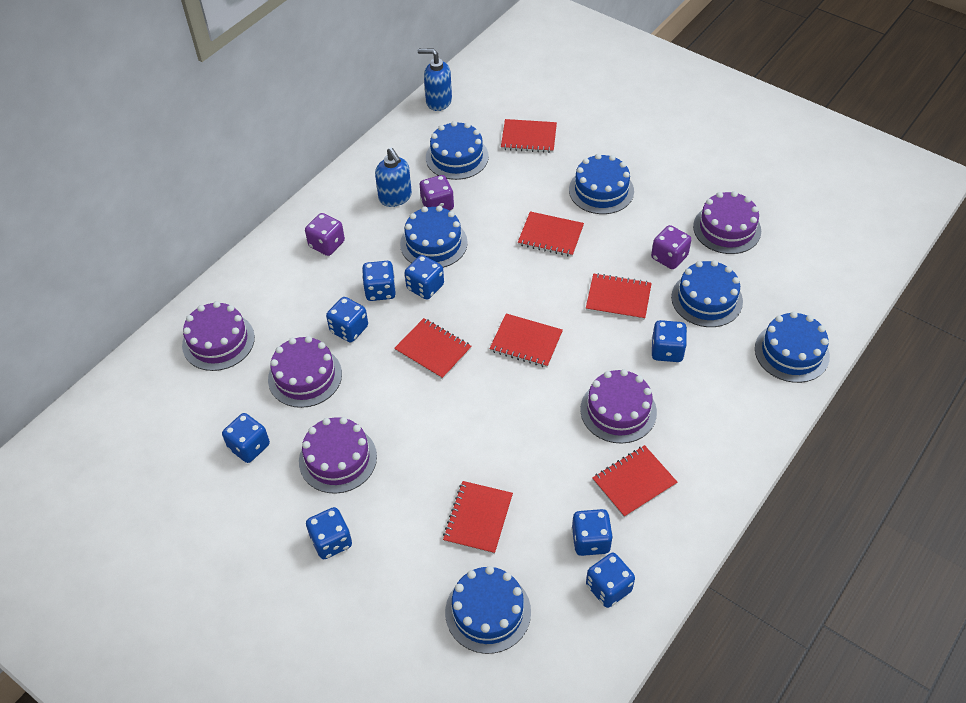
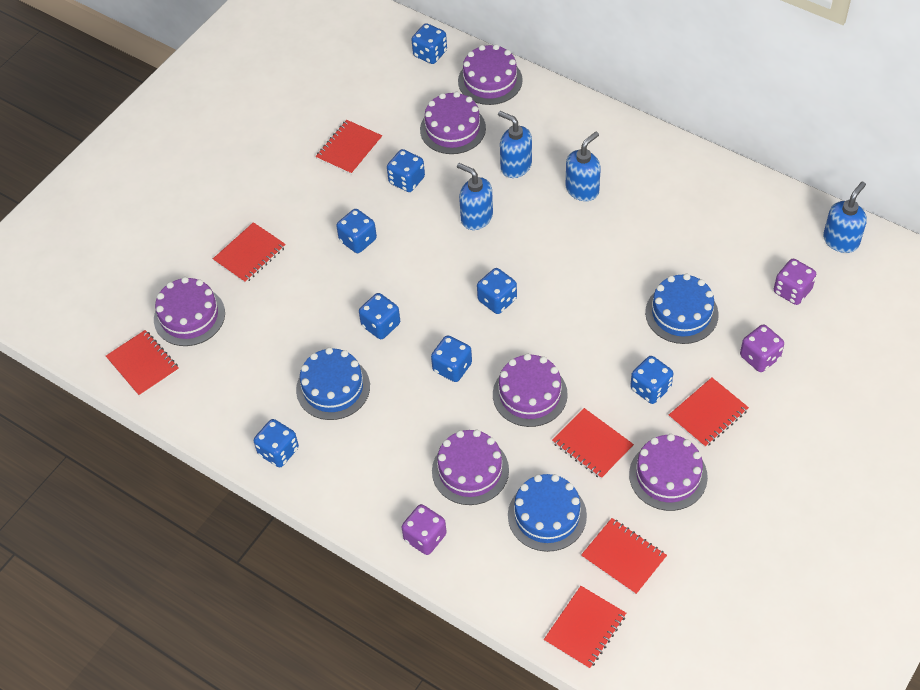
blue cake: 6 -> 3
blue soap dispenser: 2 -> 4
purple cake: 5 -> 6

